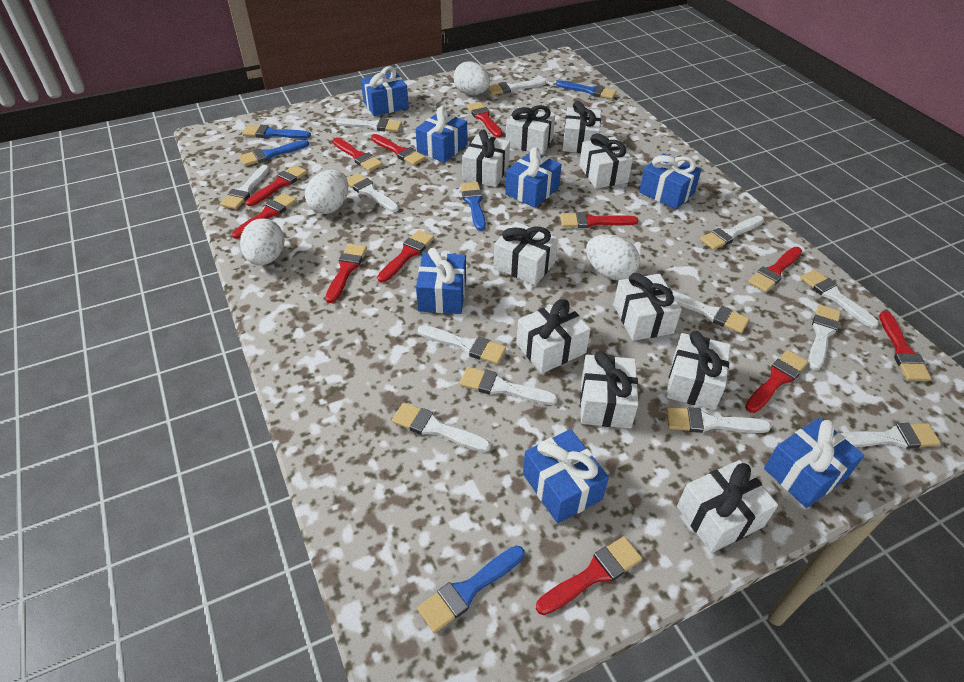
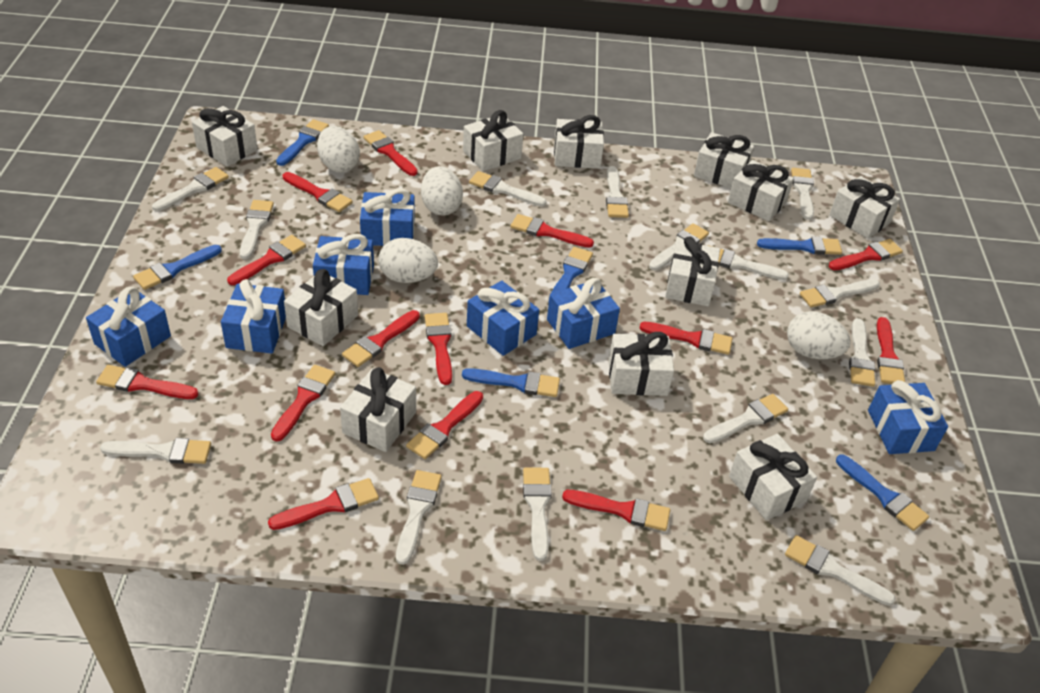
blue brush: 5 -> 6
red brush: 12 -> 14
white brush: 13 -> 14
white gift: 10 -> 11

